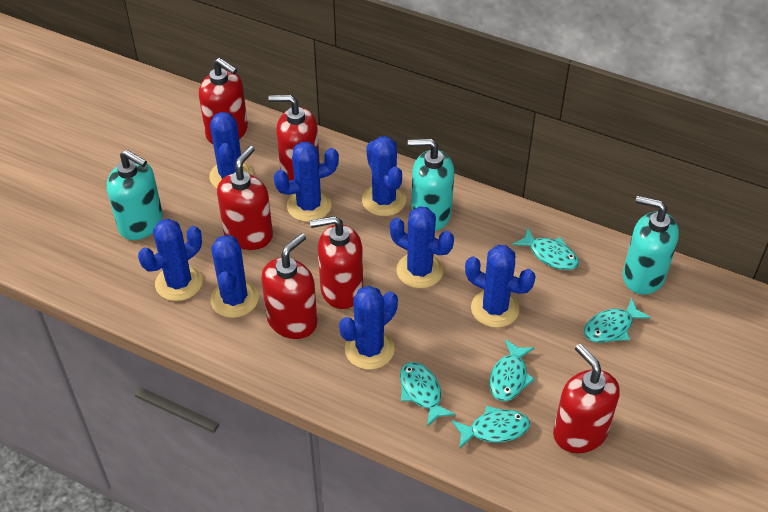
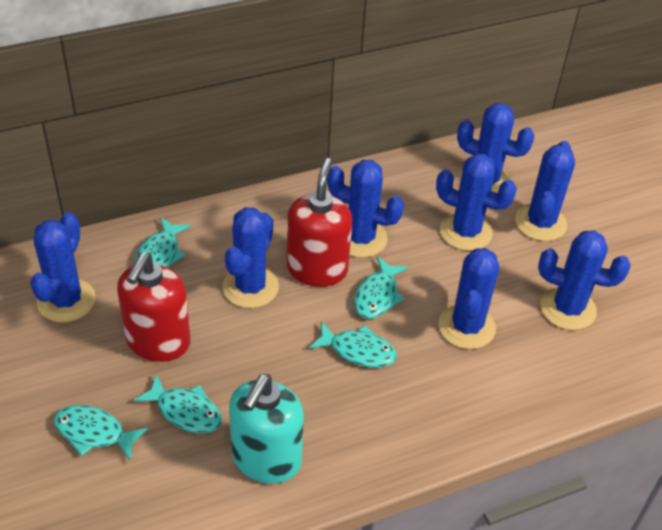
red soap dispenser: 6 -> 2
turquoise soap dispenser: 3 -> 1

